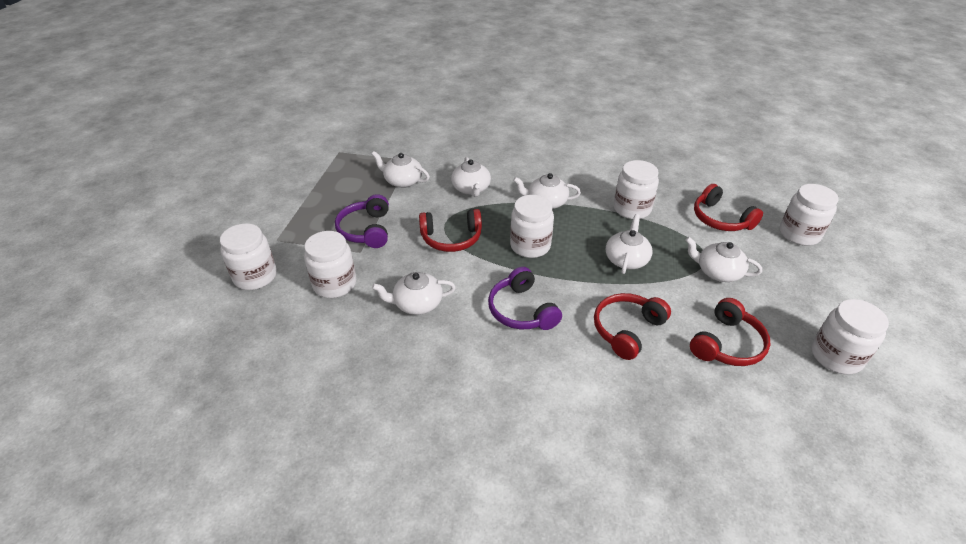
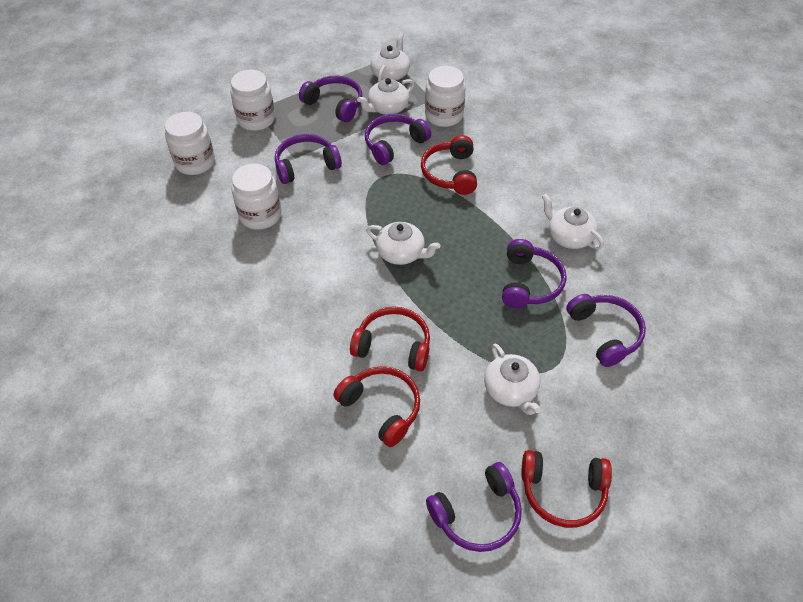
purple headphones: 2 -> 6
white jar: 6 -> 4
white teapot: 6 -> 5

